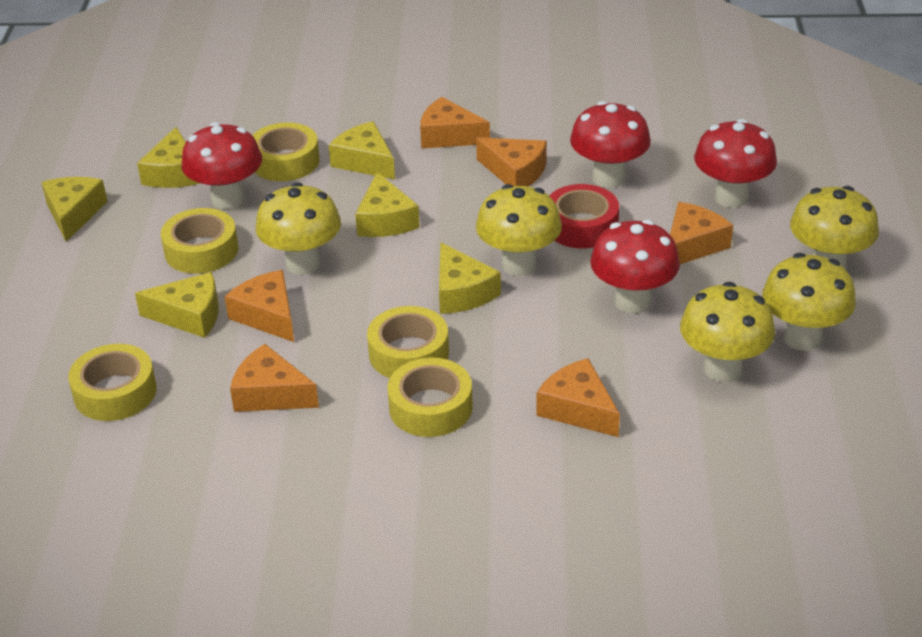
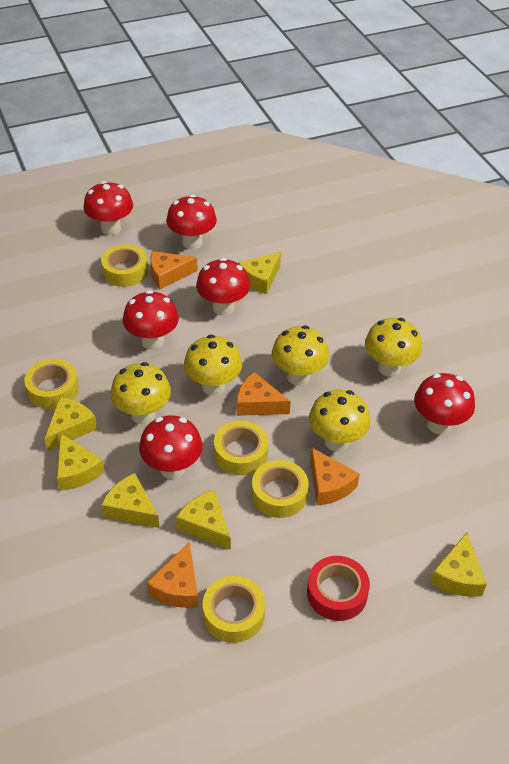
orange cheese: 6 -> 4
red mushroom: 4 -> 6

